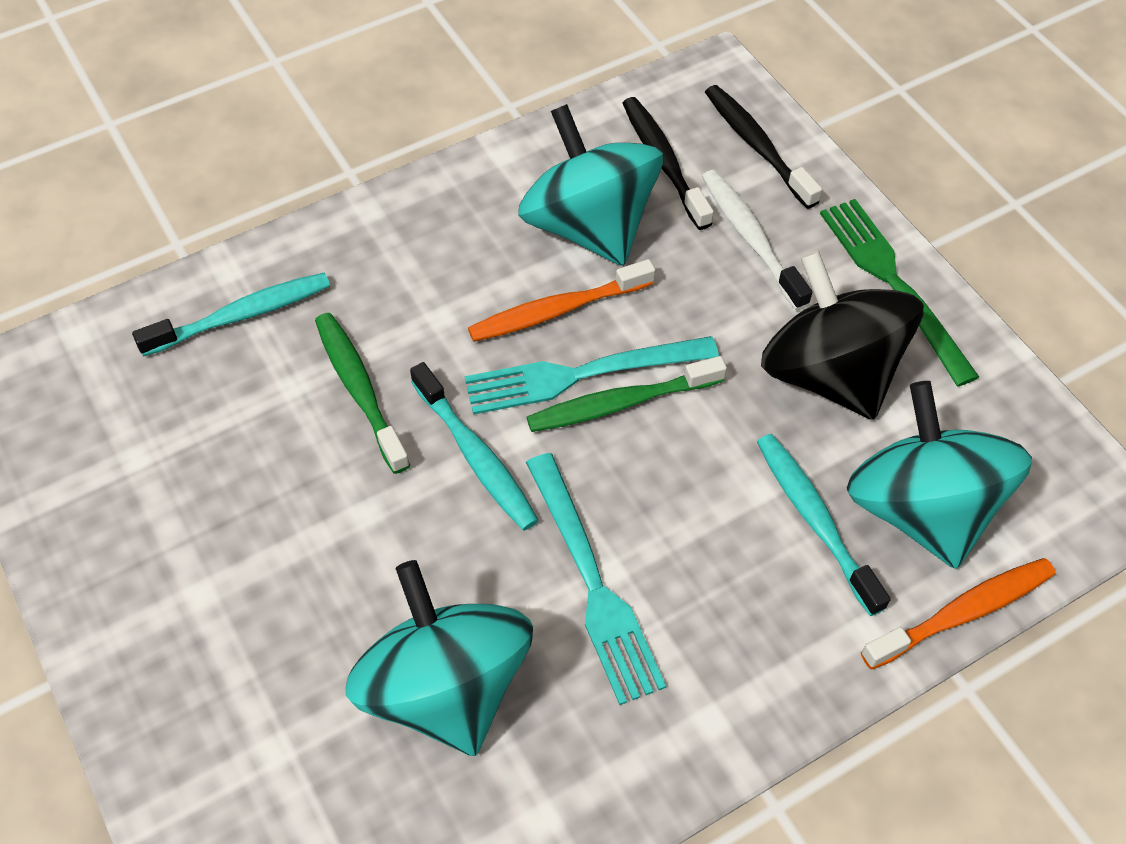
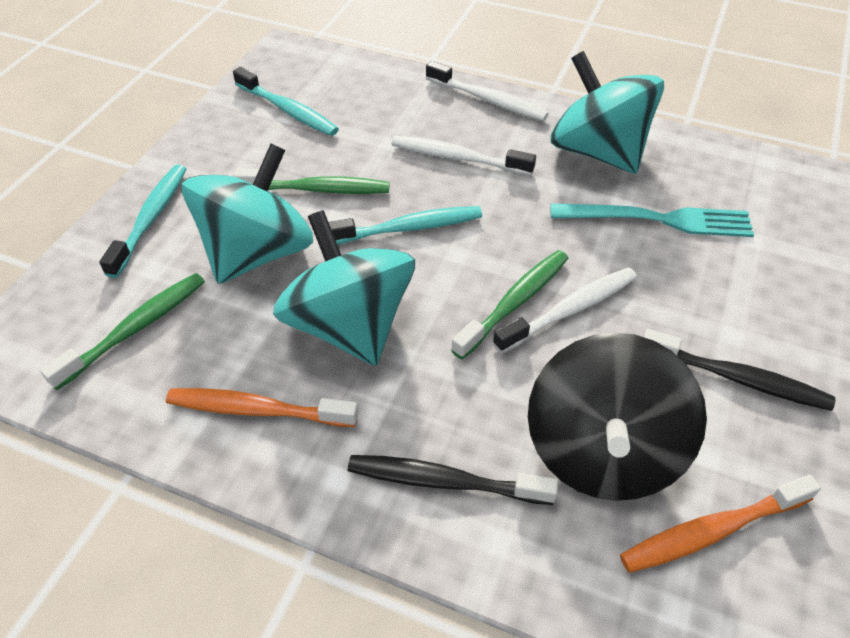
green fork: 1 -> 0
green toothbrush: 2 -> 3
turquoise fork: 2 -> 1
white toothbrush: 1 -> 3

